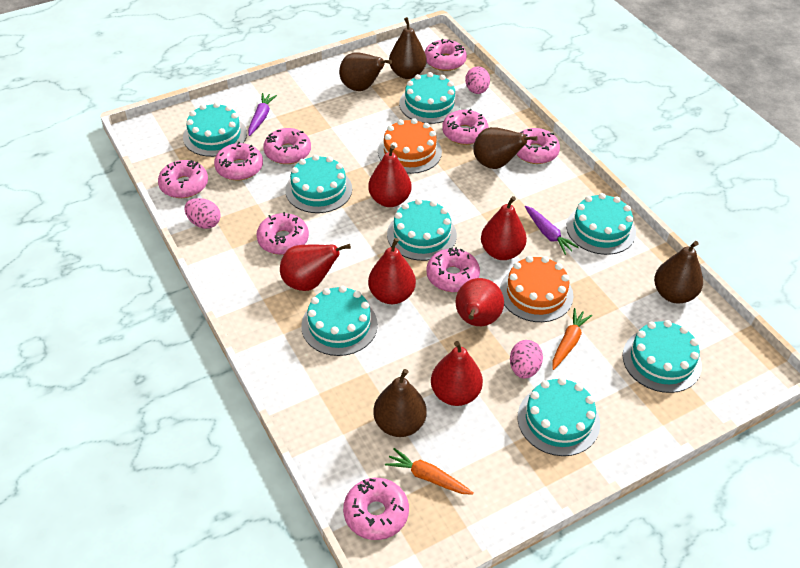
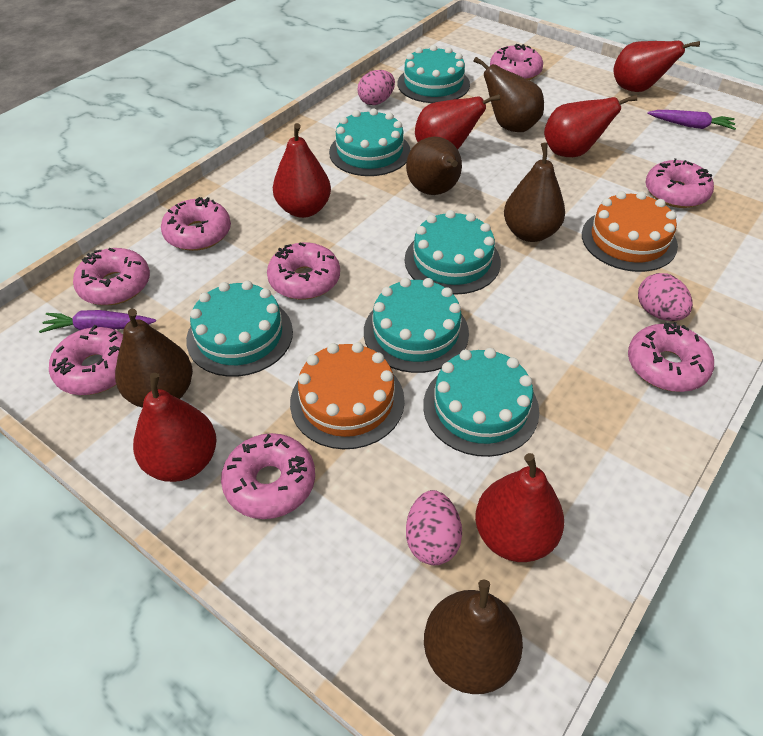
orange carrot: 2 -> 0
pink donut: 9 -> 8
turquoise cake: 8 -> 6

